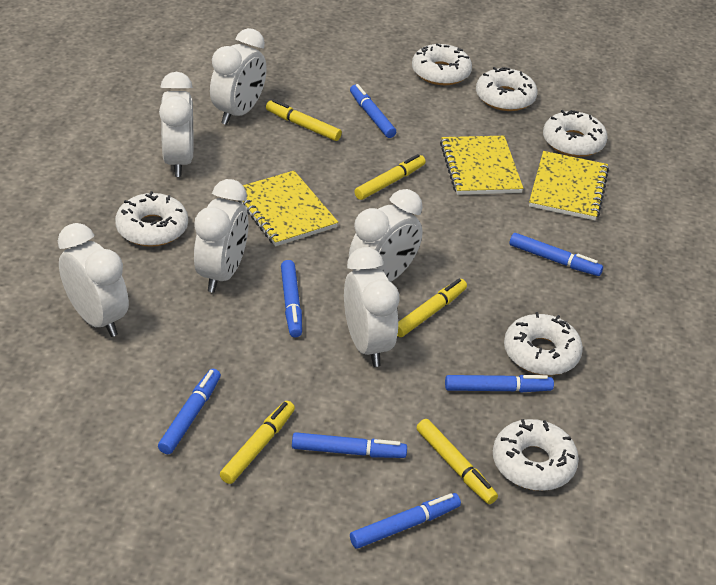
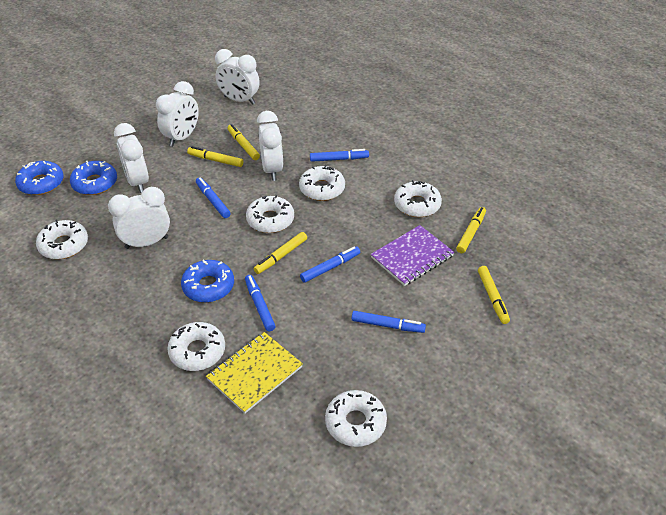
blue donut: 0 -> 3
blue marker: 7 -> 5
purple notebook: 0 -> 1
white clock: 6 -> 5
yellow notebook: 3 -> 1

